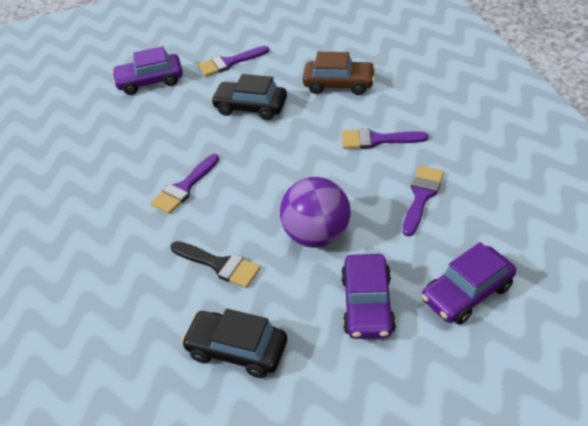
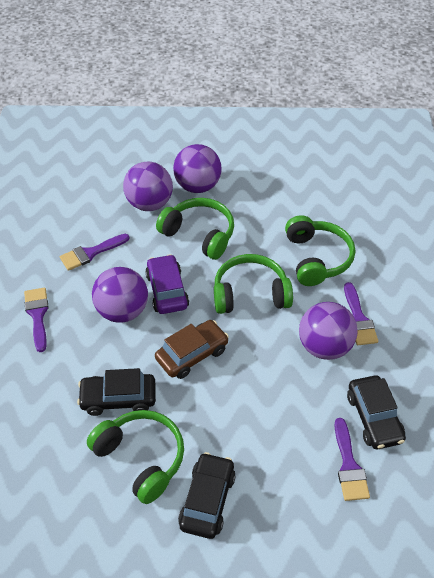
black brush: 1 -> 0
black car: 2 -> 3
green headphones: 0 -> 4
purple ball: 1 -> 4
purple car: 3 -> 1

